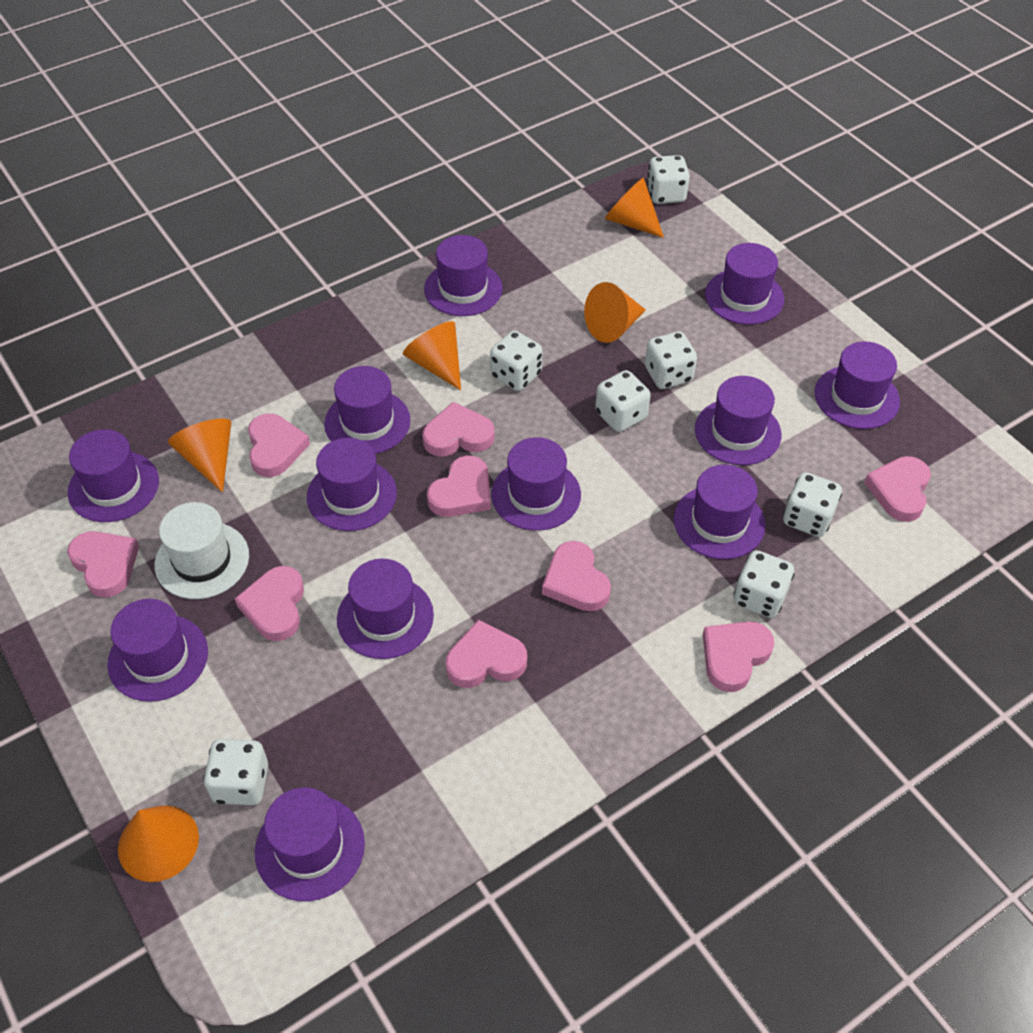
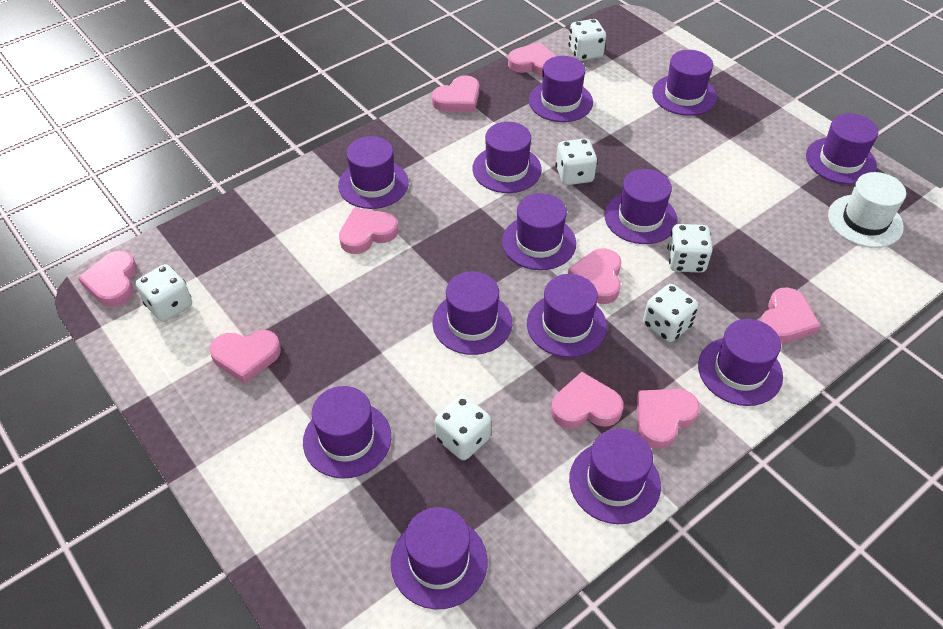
orange cone: 5 -> 0
purple hat: 12 -> 13
white dice: 7 -> 6

